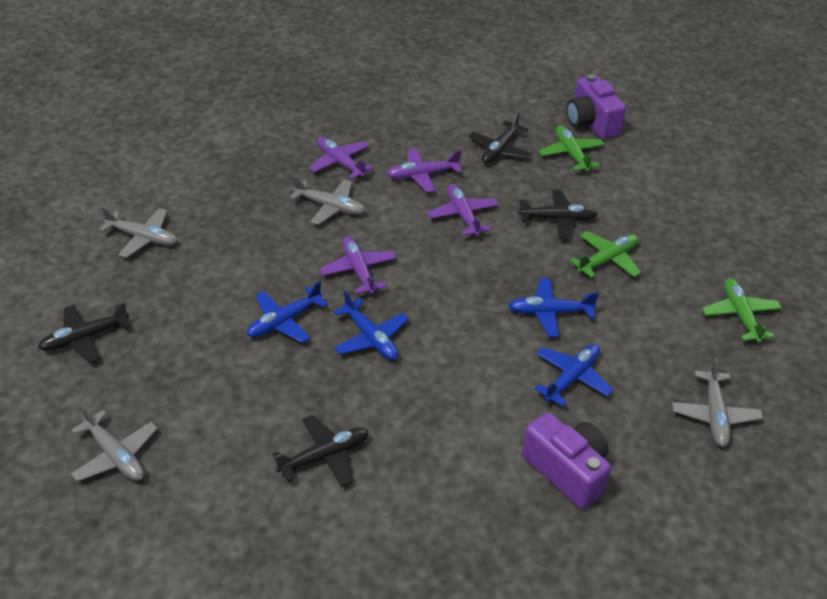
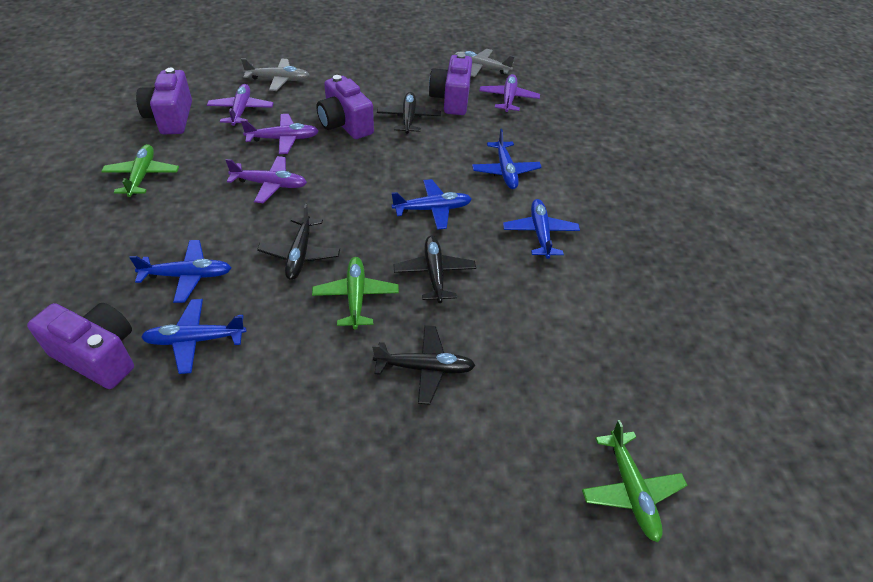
blue plane: 4 -> 5
grey plane: 4 -> 2
purple camera: 2 -> 4

